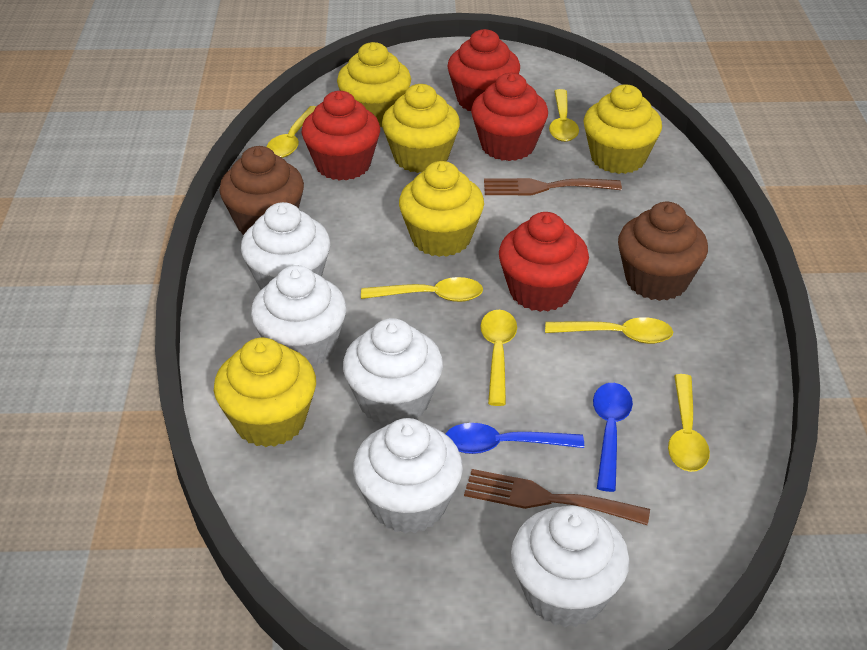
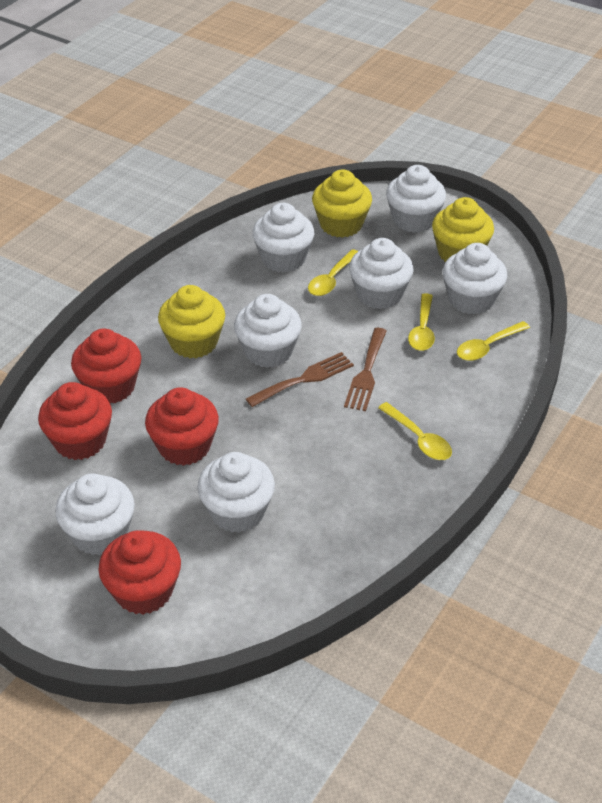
blue spoon: 2 -> 0
brown cupcake: 2 -> 0
white cupcake: 5 -> 7
yellow cupcake: 5 -> 3
yellow spoon: 6 -> 4

